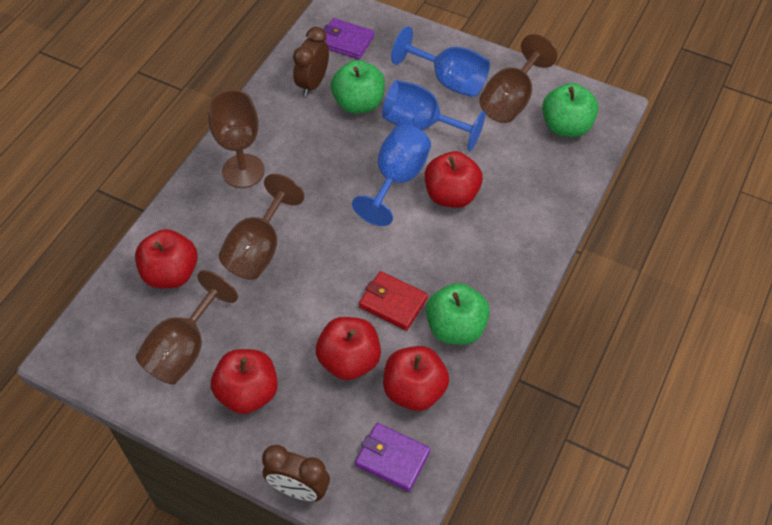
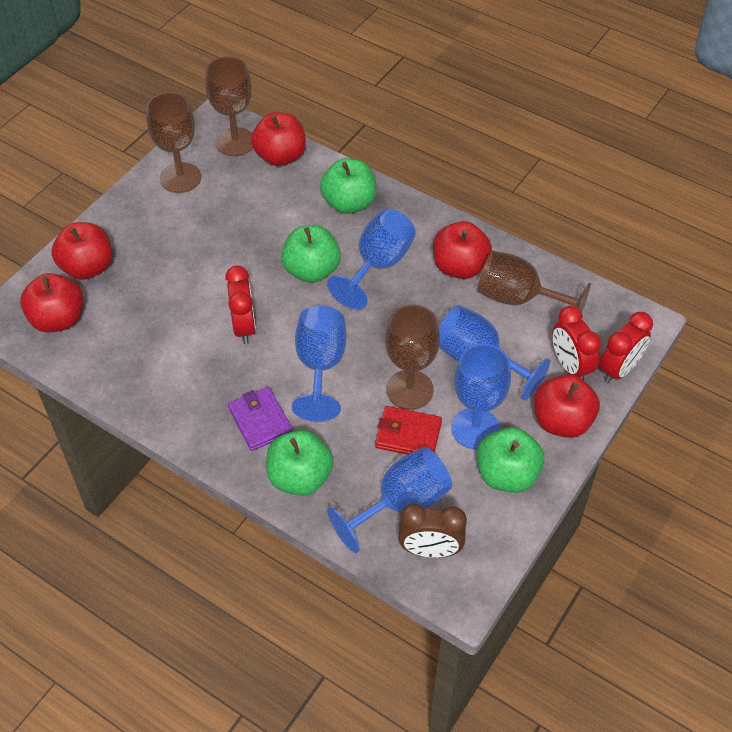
blue goblet: 3 -> 5
brown clock: 2 -> 1
green apple: 3 -> 4
purple wallet: 2 -> 1
red clock: 0 -> 3

